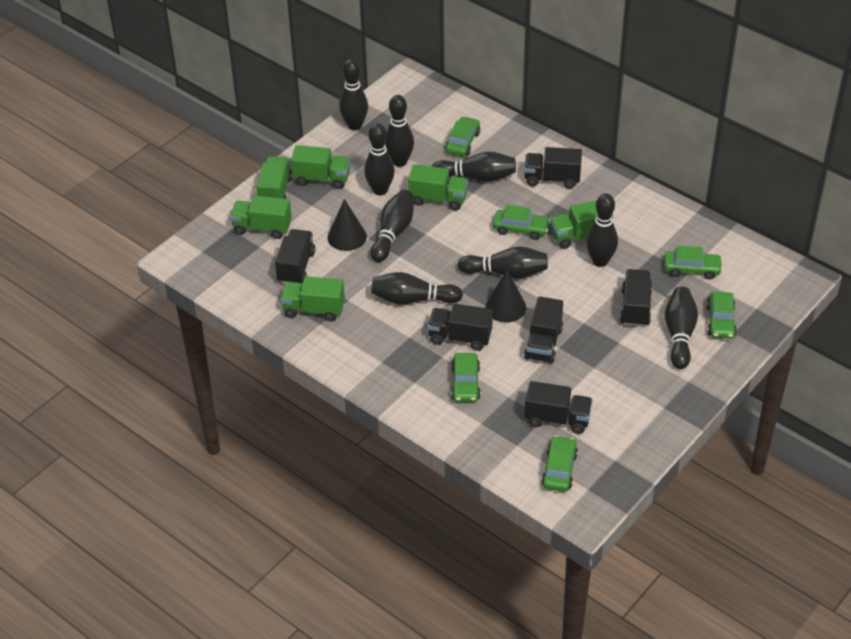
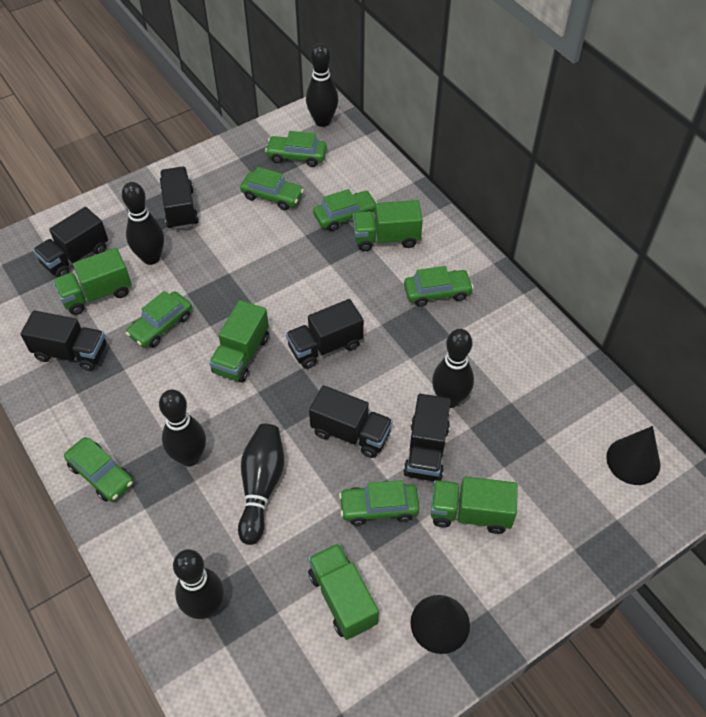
black bowling pin: 9 -> 6
green car: 6 -> 7
green truck: 6 -> 5

